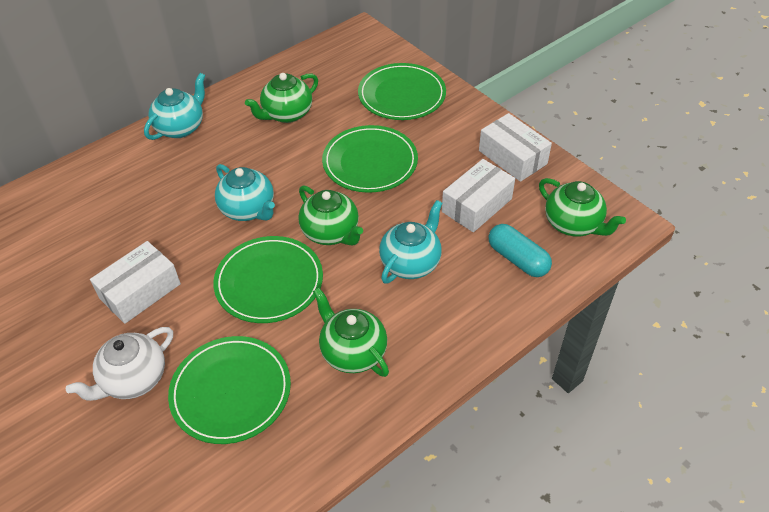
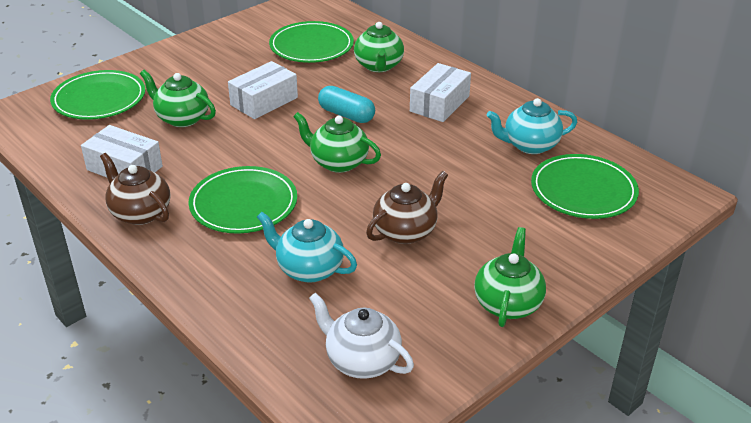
brown teapot: 0 -> 2
turquoise teapot: 3 -> 2

